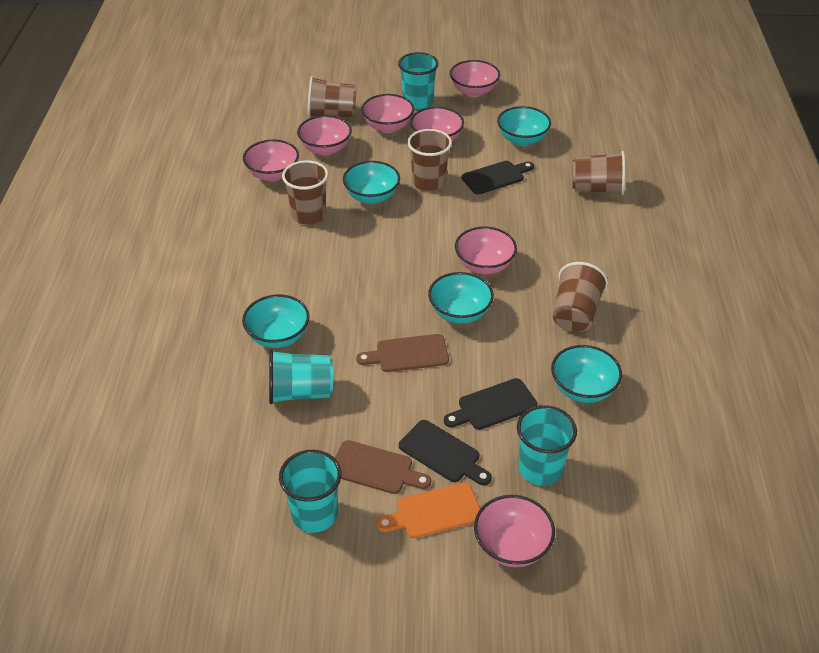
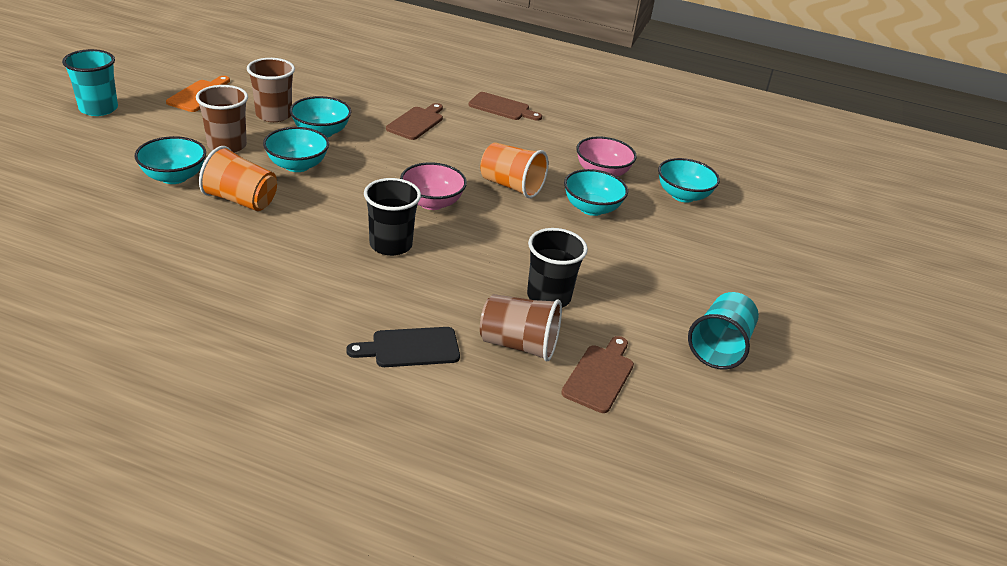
black cup: 0 -> 2
black cutting board: 3 -> 1
brown cup: 5 -> 3
brown cutting board: 2 -> 3
orange cup: 0 -> 2
pink bowl: 7 -> 2
turquoise cup: 4 -> 2

